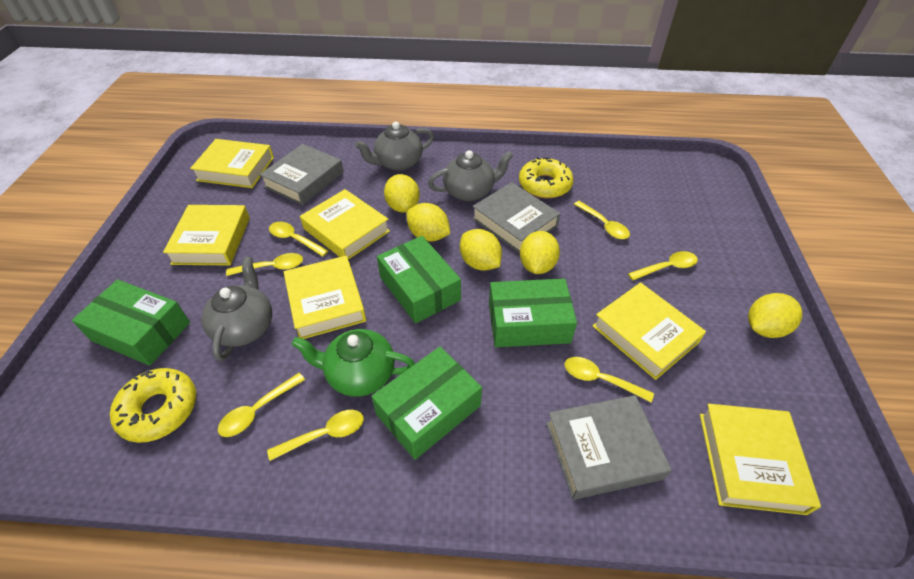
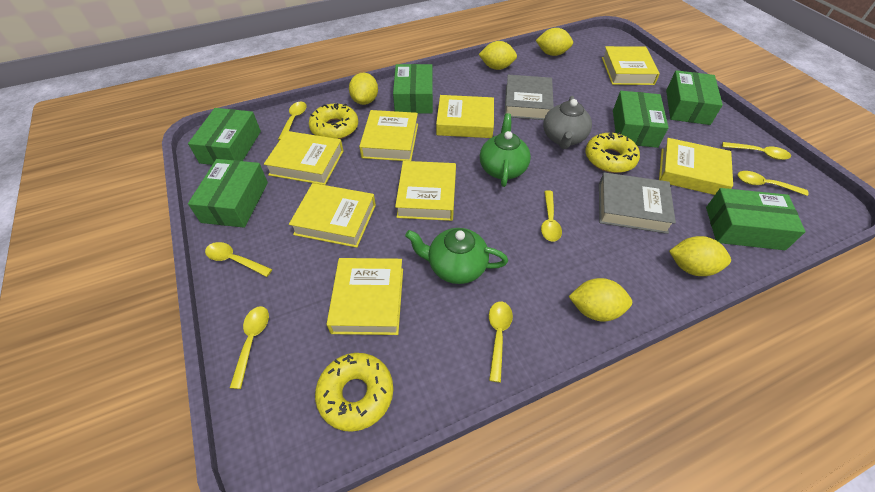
green box: 4 -> 6
green teapot: 1 -> 2
grey book: 3 -> 2
grey teapot: 3 -> 1
yellow book: 6 -> 8
yellow donut: 2 -> 3

